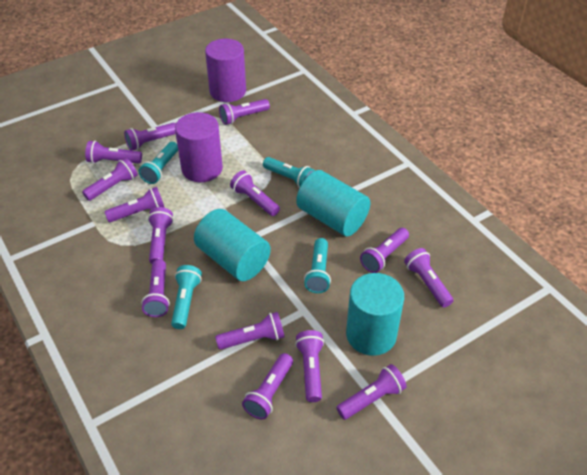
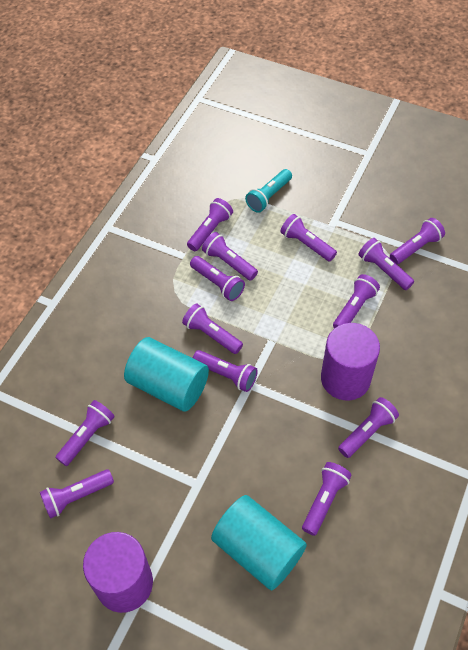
purple flashlight: 14 -> 13
turquoise cylinder: 3 -> 2
turquoise flashlight: 4 -> 1

